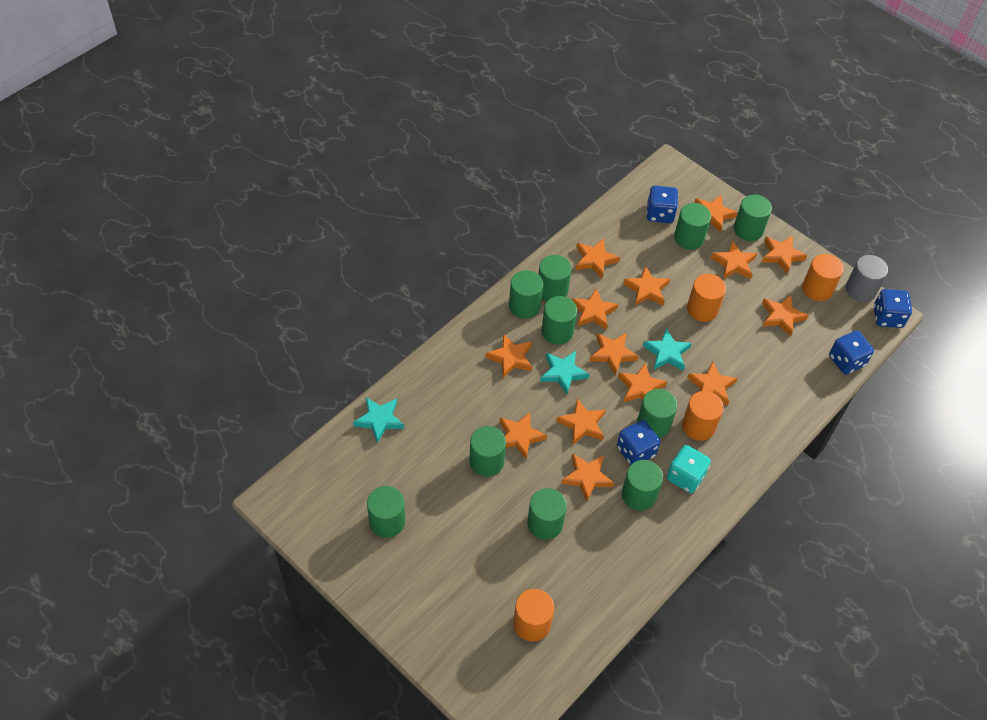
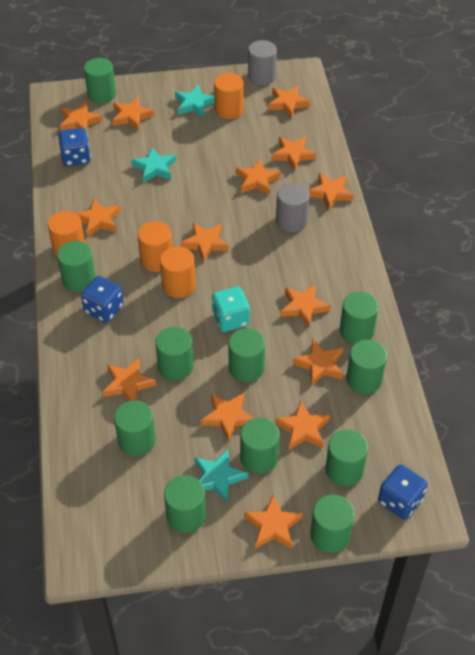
blue dice: 4 -> 3
green cylinder: 10 -> 11
grey cylinder: 1 -> 2

